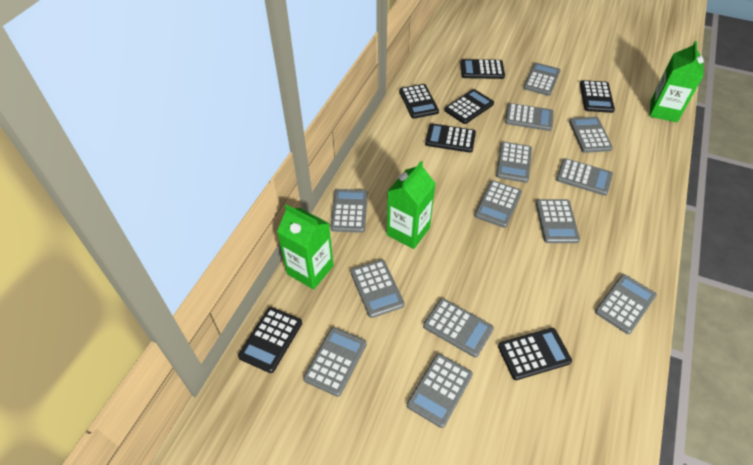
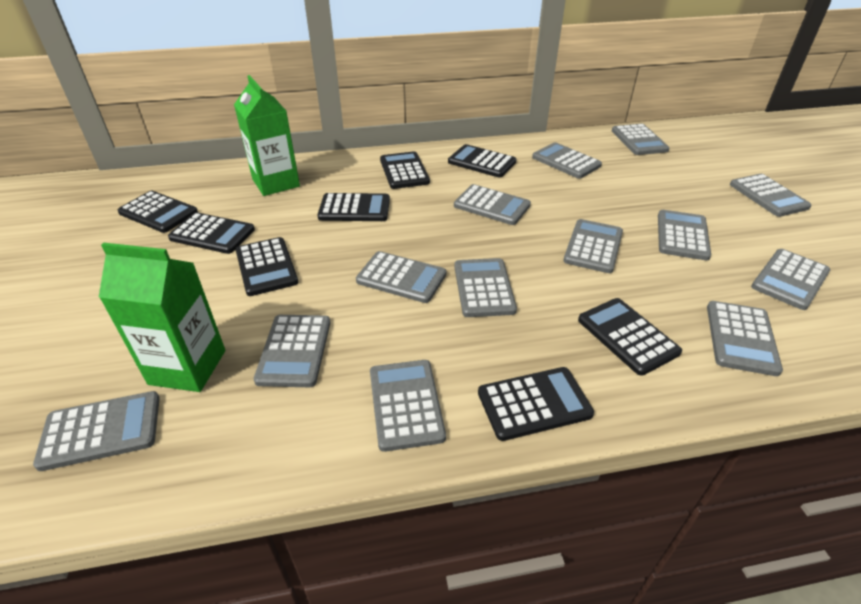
black calculator: 7 -> 8
green carton: 3 -> 2

